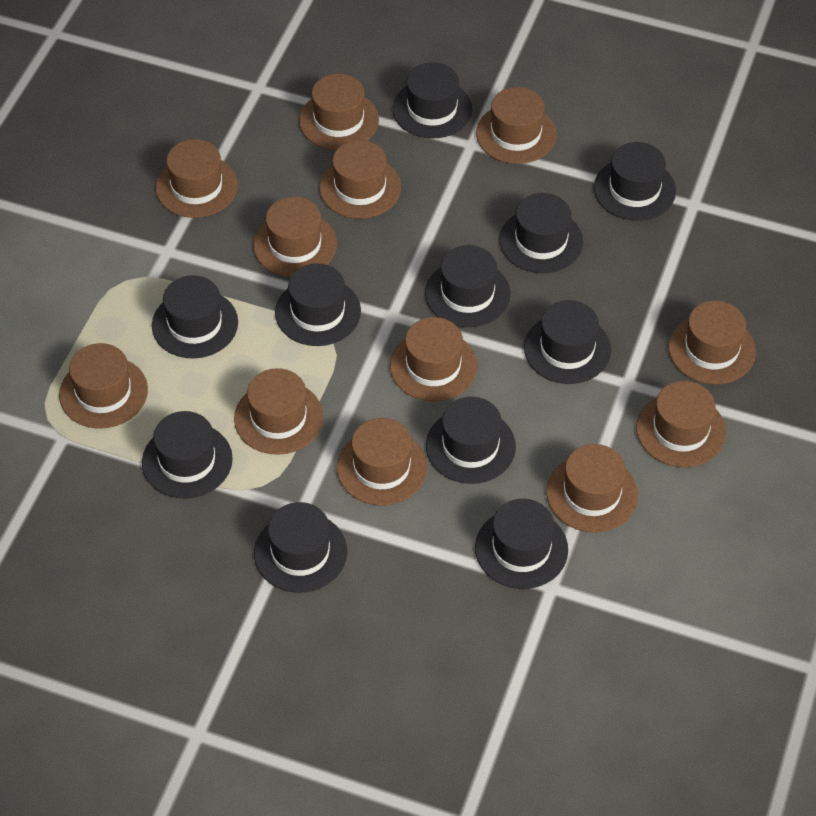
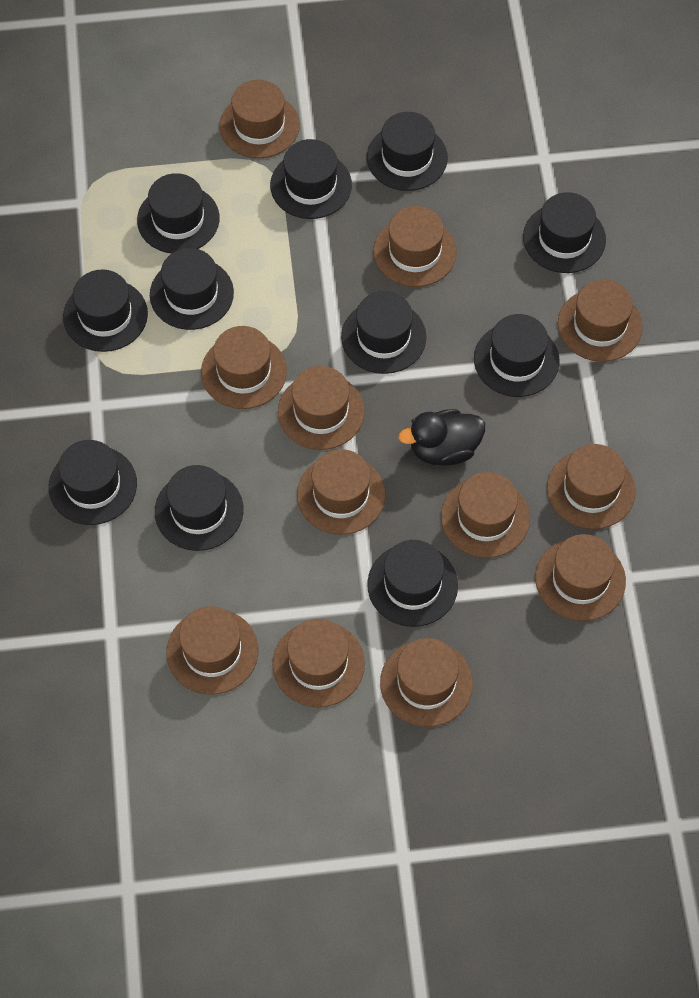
black duck: 0 -> 1

